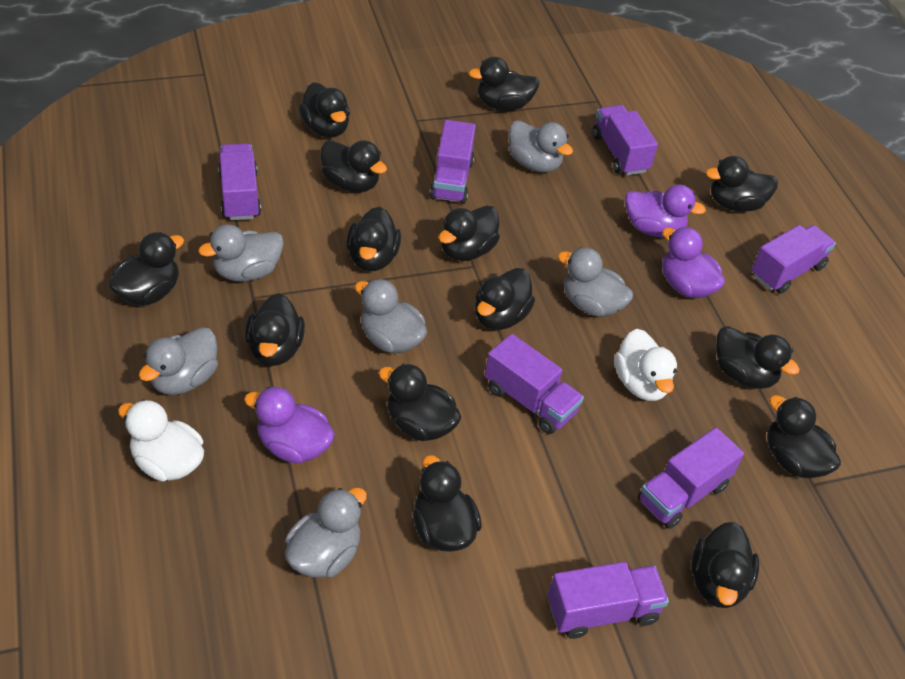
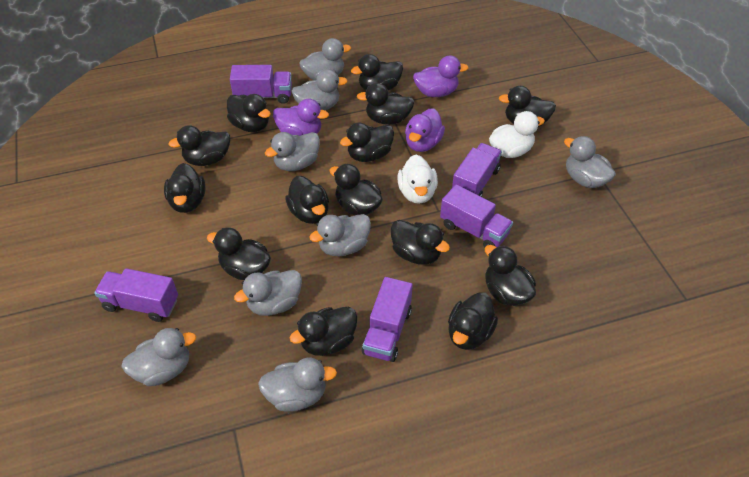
grey duck: 6 -> 8
purple truck: 7 -> 5

